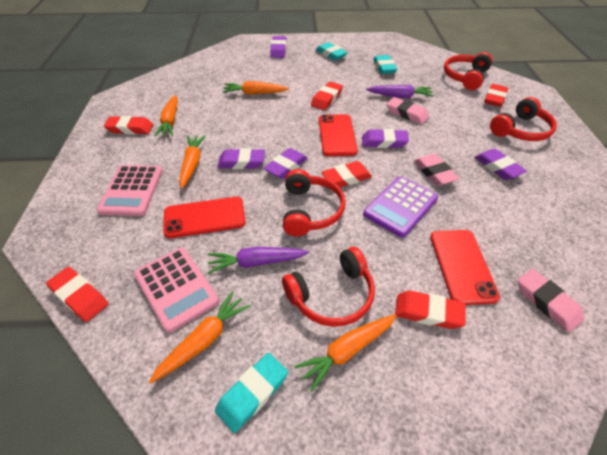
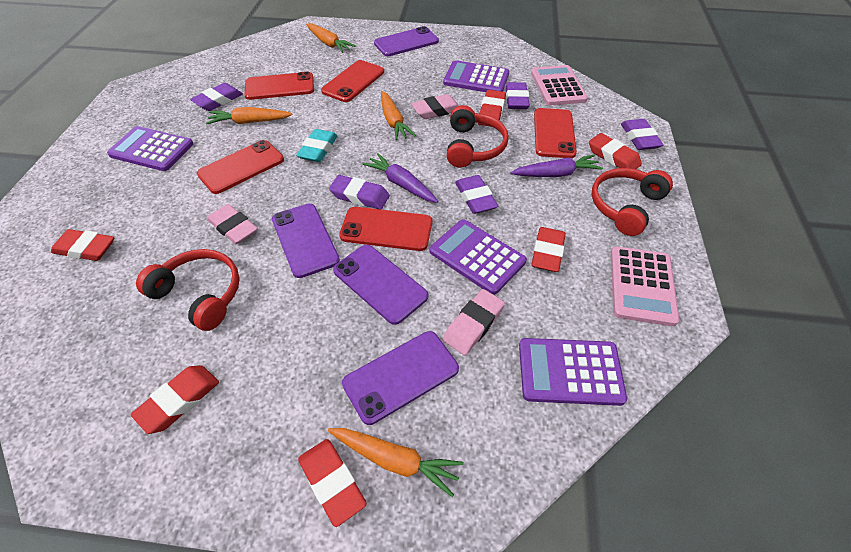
orange carrot: 5 -> 4
purple calculator: 1 -> 4
purple phone: 0 -> 4
red headphones: 4 -> 3
red phone: 3 -> 5
turquoise eraser: 3 -> 1

